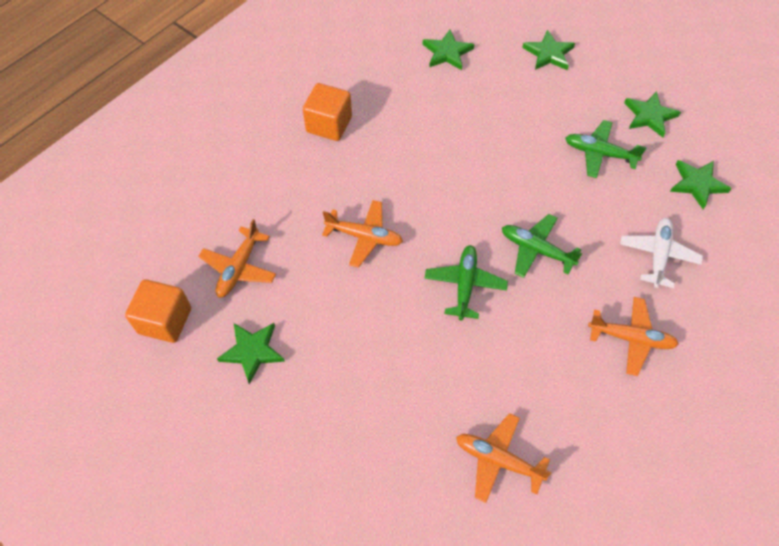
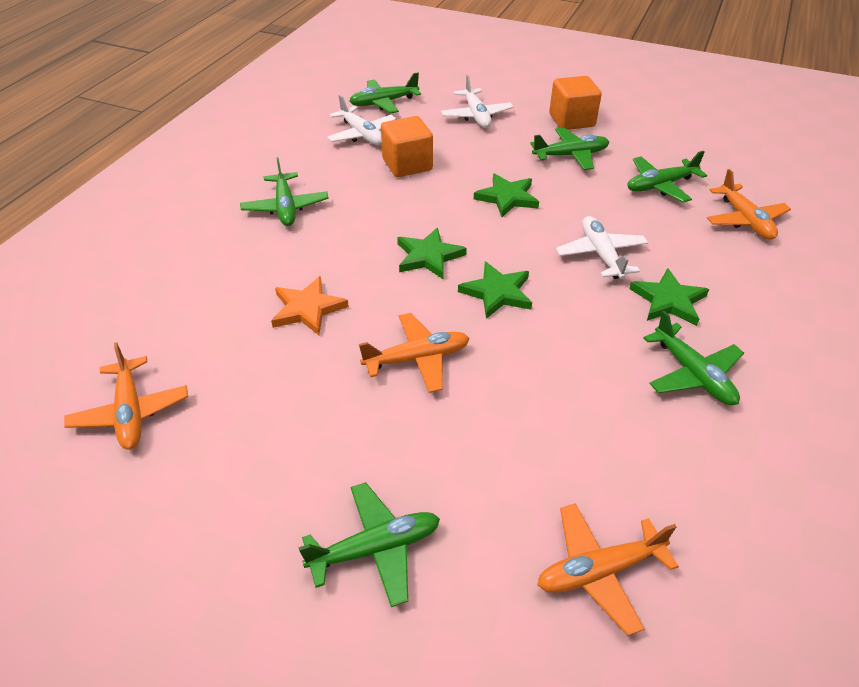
green plane: 3 -> 6
green star: 5 -> 4
orange star: 0 -> 1
white plane: 1 -> 3

